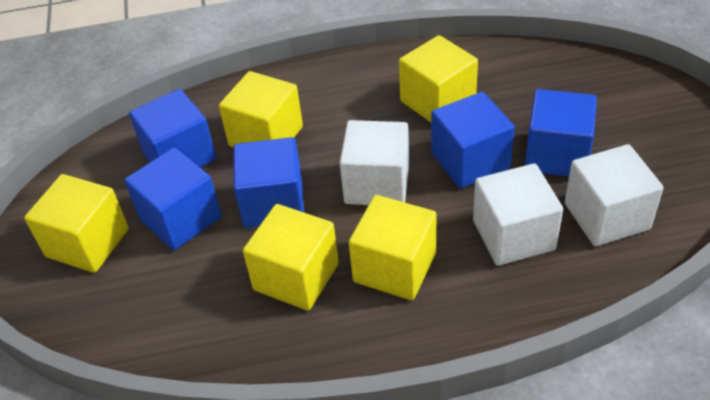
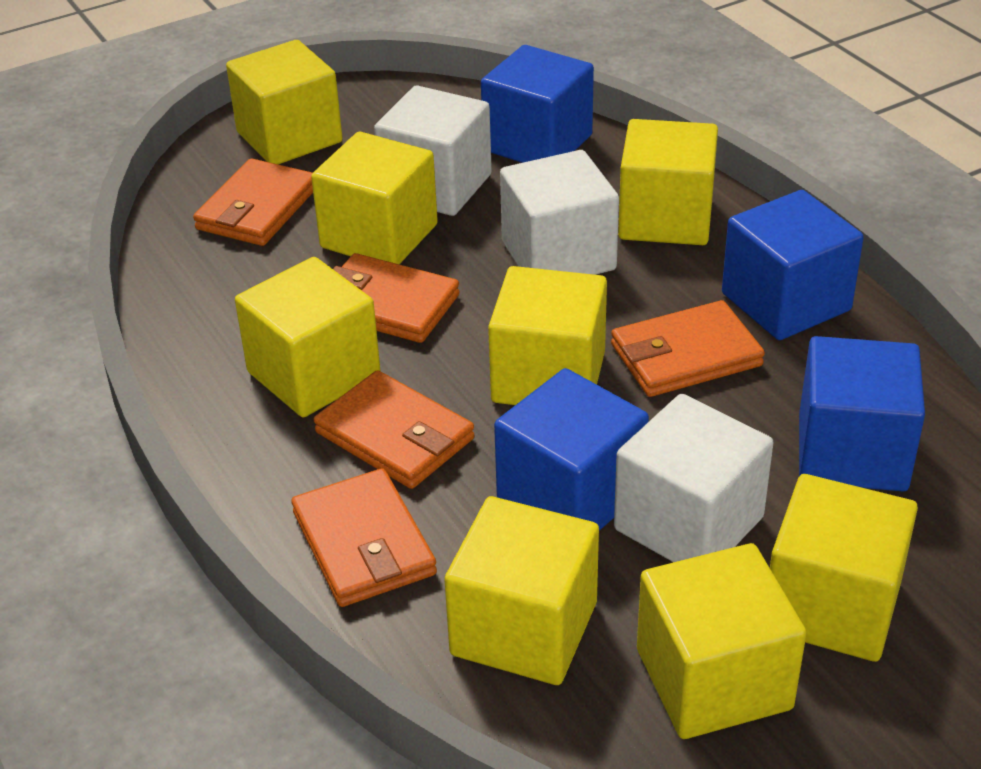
blue cube: 5 -> 4
orange wallet: 0 -> 5
yellow cube: 5 -> 8

